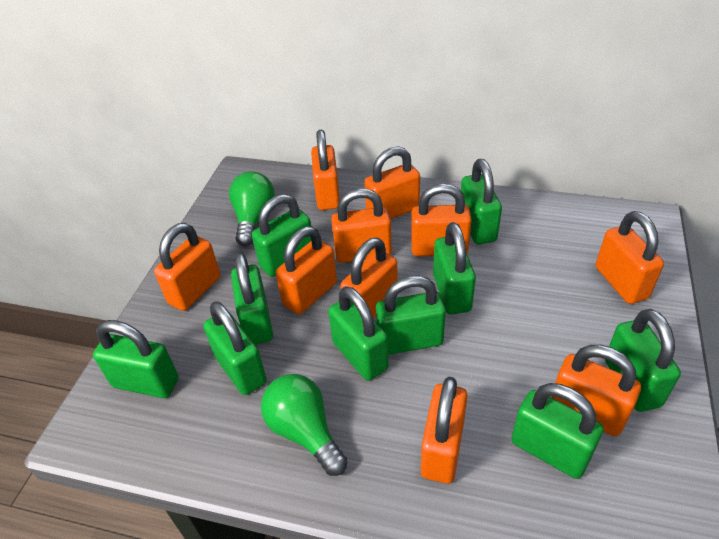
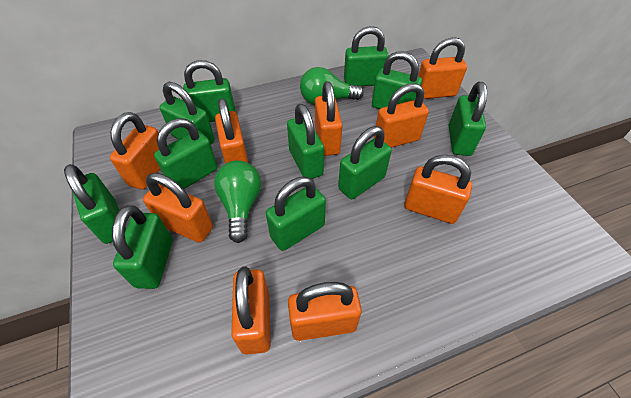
green padlock: 10 -> 11
orange padlock: 10 -> 9

